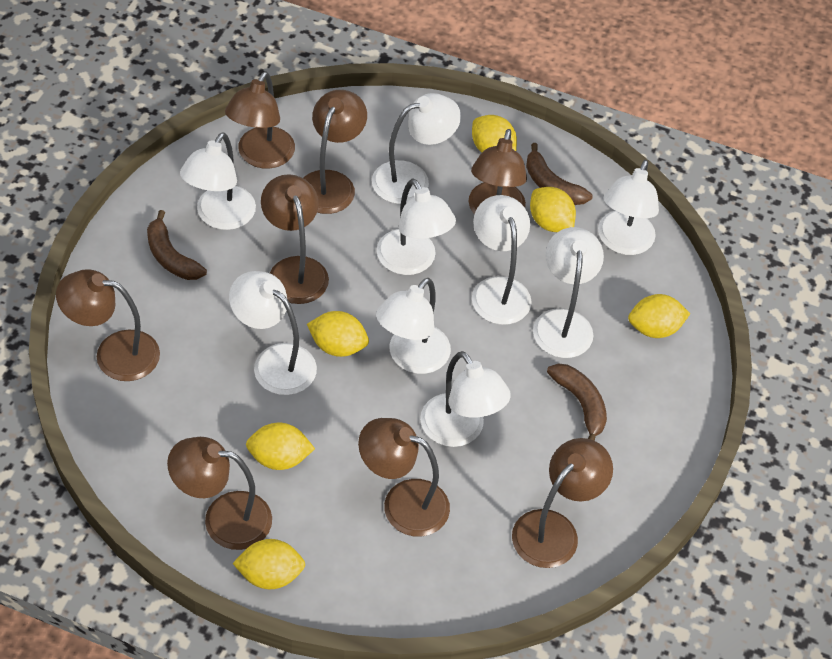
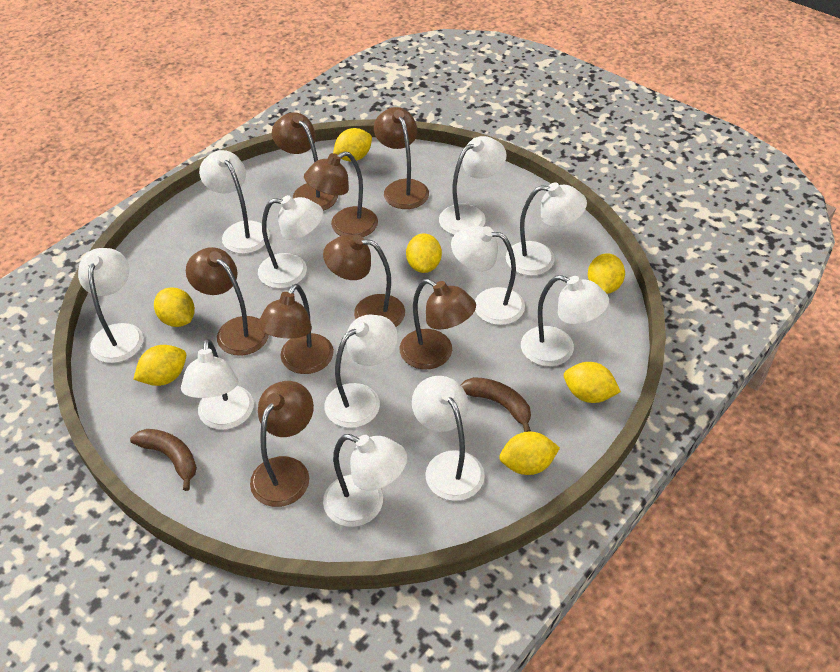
brown banana: 3 -> 2
white lamp: 9 -> 11
yellow lemon: 6 -> 7

